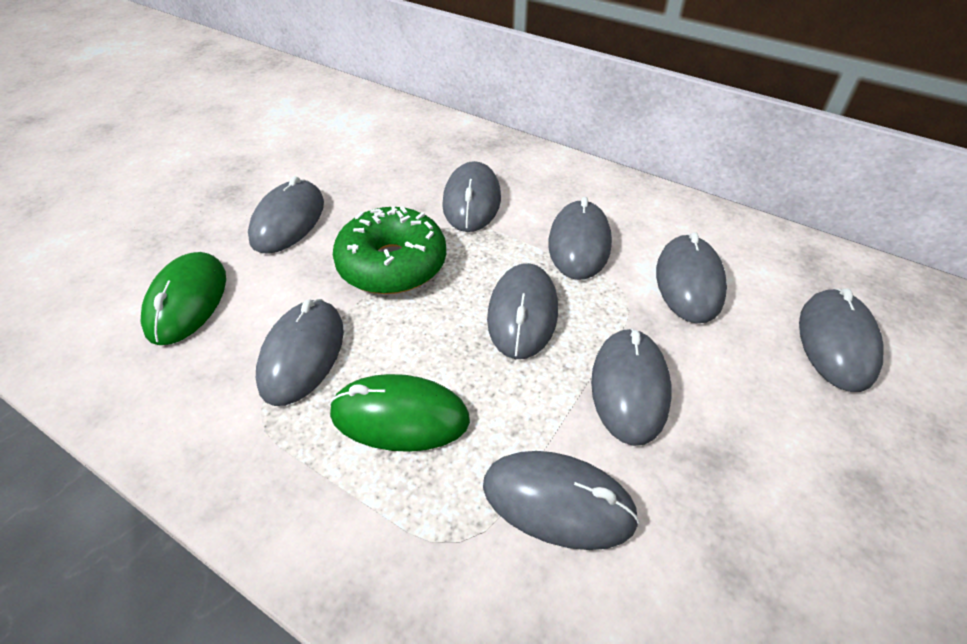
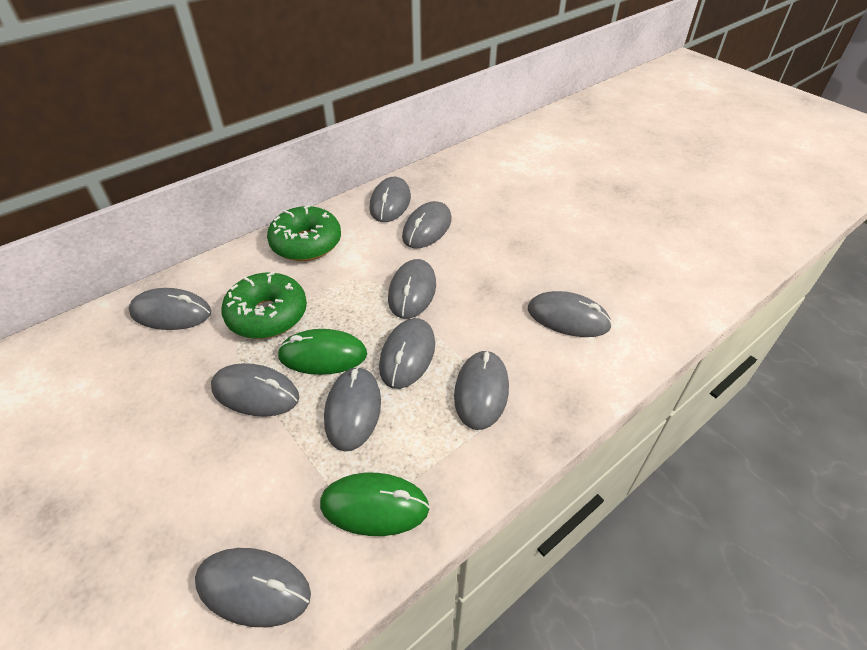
green donut: 1 -> 2
grey mouse: 9 -> 10

